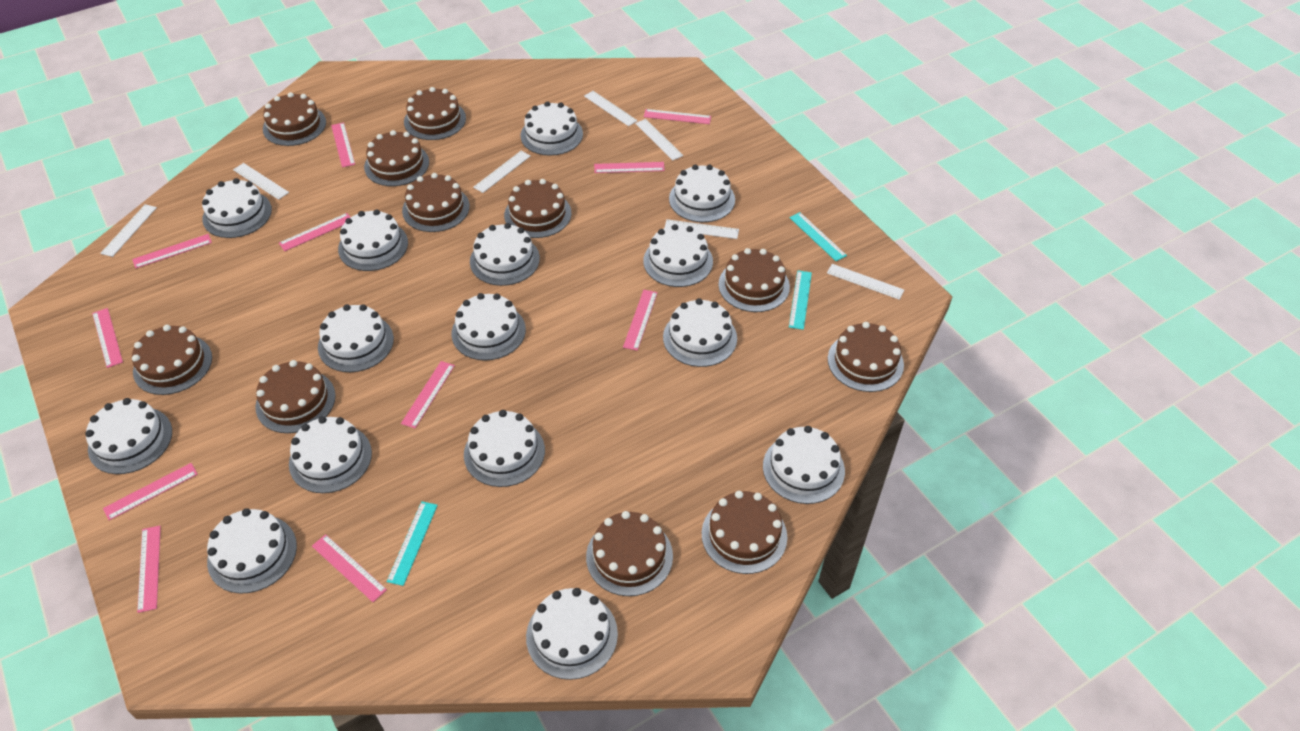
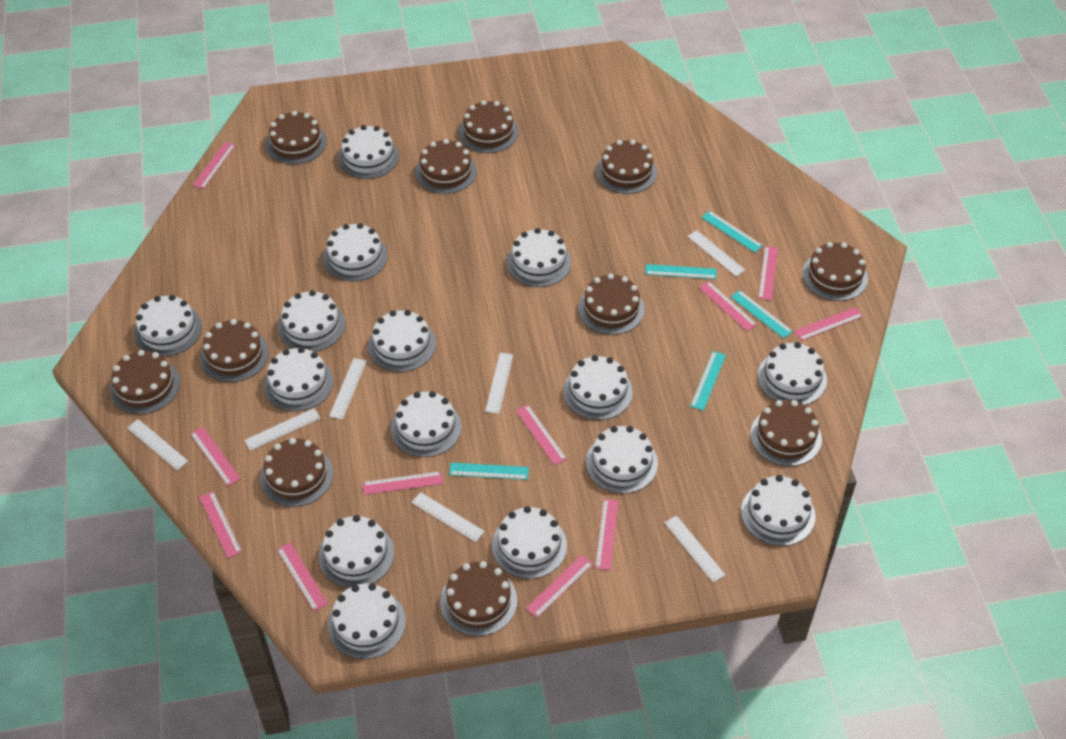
turquoise ruler: 3 -> 5

